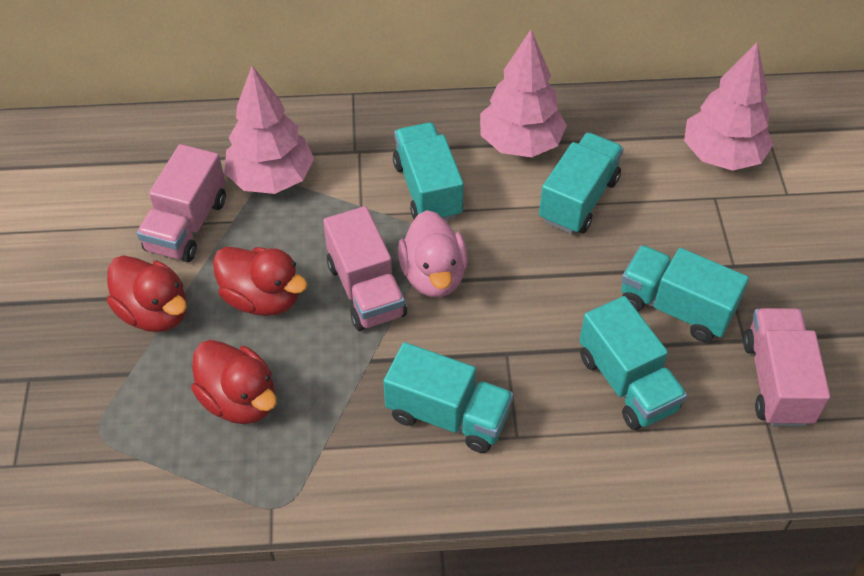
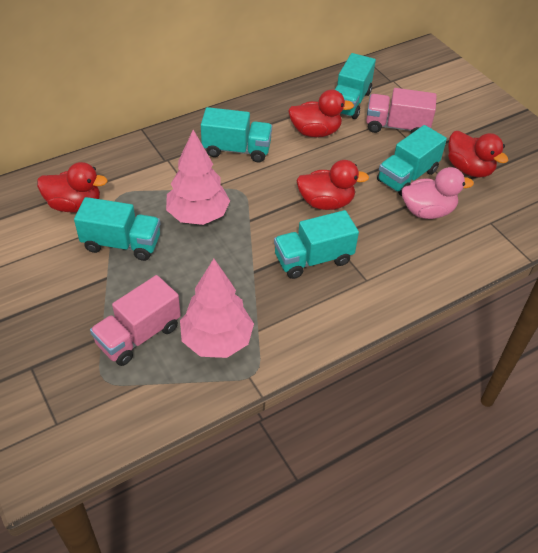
pink tree: 3 -> 2
pink truck: 3 -> 2
red duck: 3 -> 4

